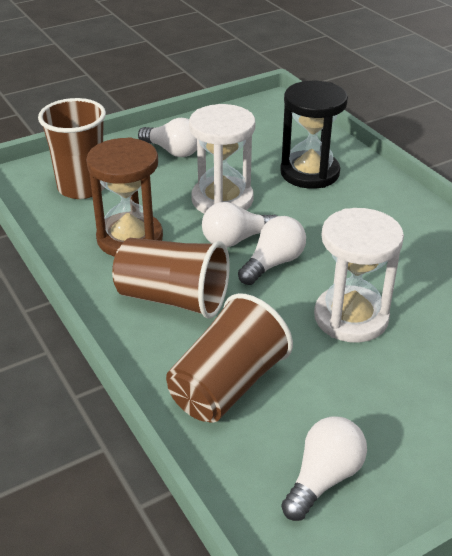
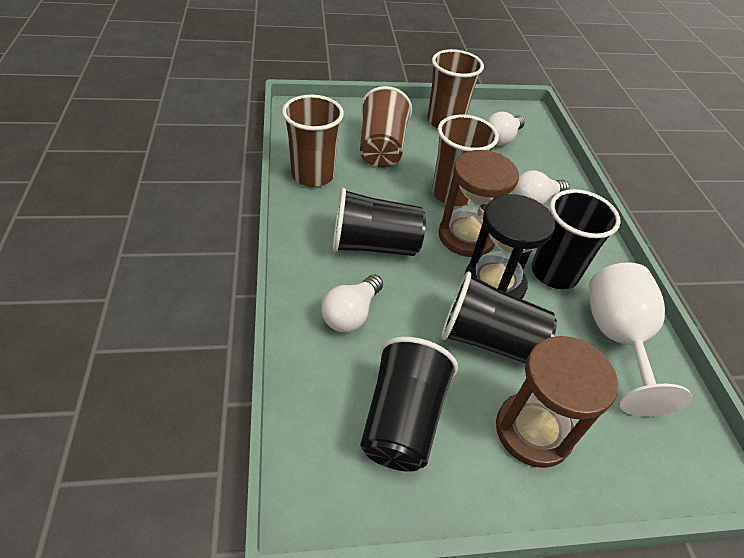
black cup: 0 -> 4
brown cup: 3 -> 4
brown hourglass: 1 -> 2
white goblet: 0 -> 1
white hourglass: 2 -> 0
white light bulb: 4 -> 3

